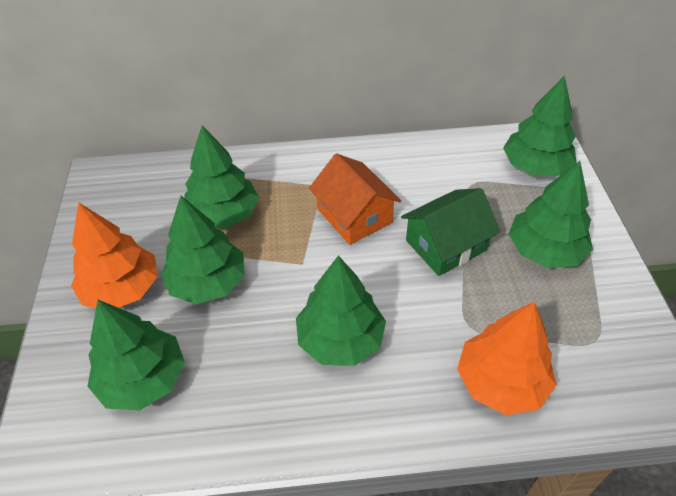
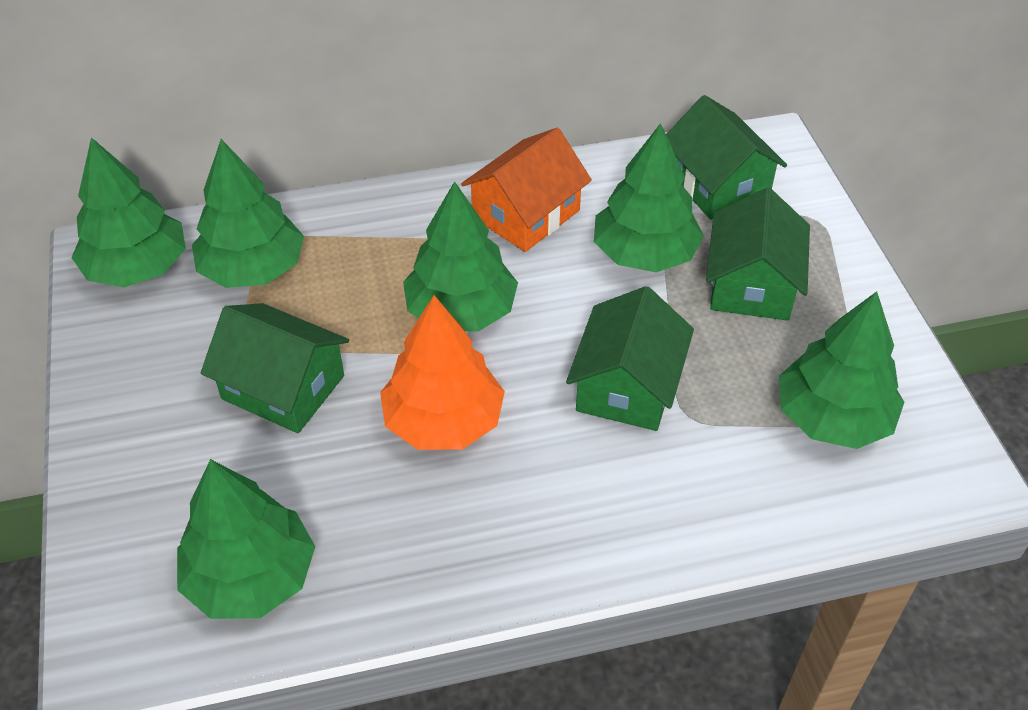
green house: 1 -> 4
orange tree: 2 -> 1

